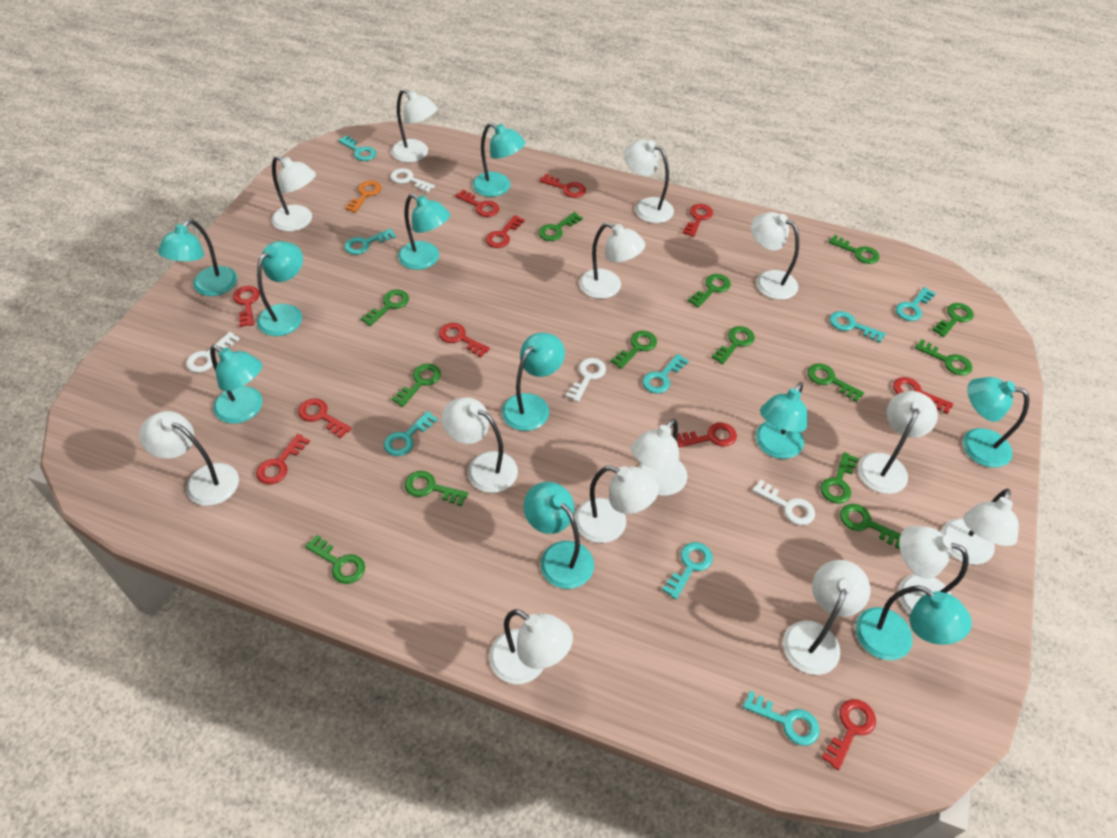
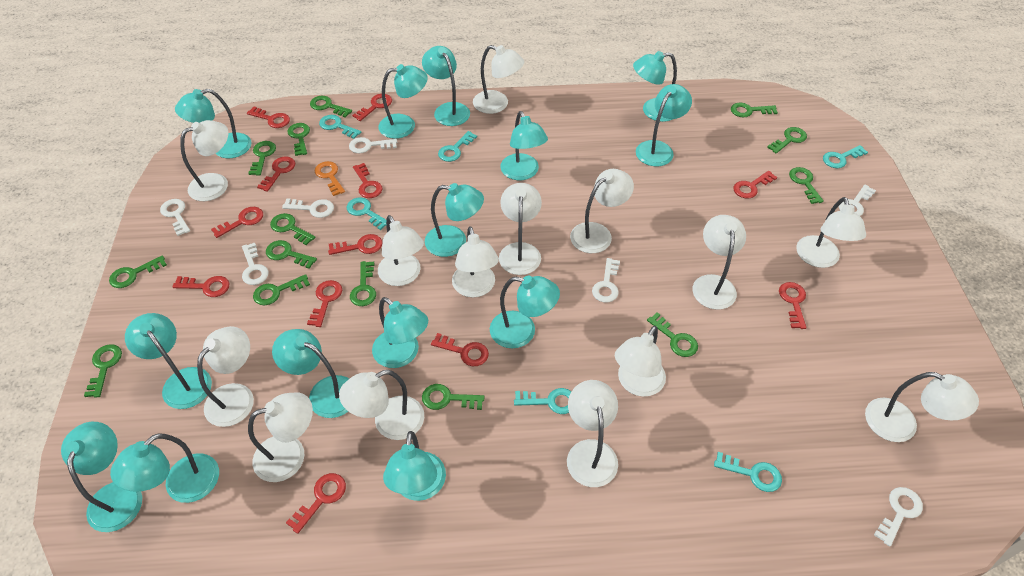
red key: 11 -> 12
turquoise key: 8 -> 6
turquoise lamp: 10 -> 14
white key: 4 -> 7

